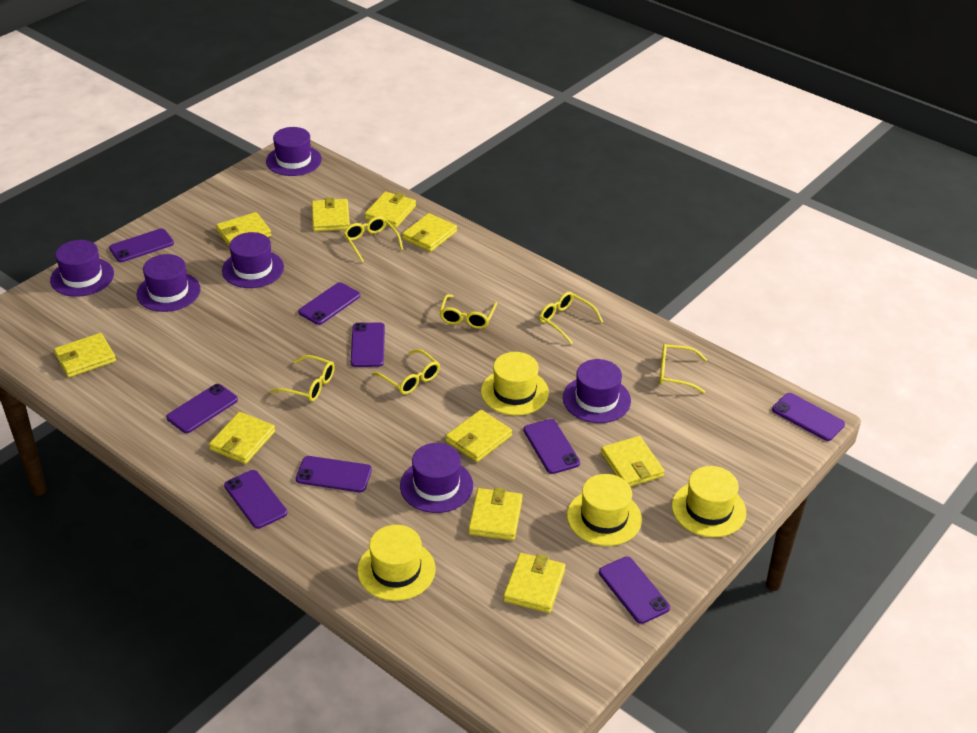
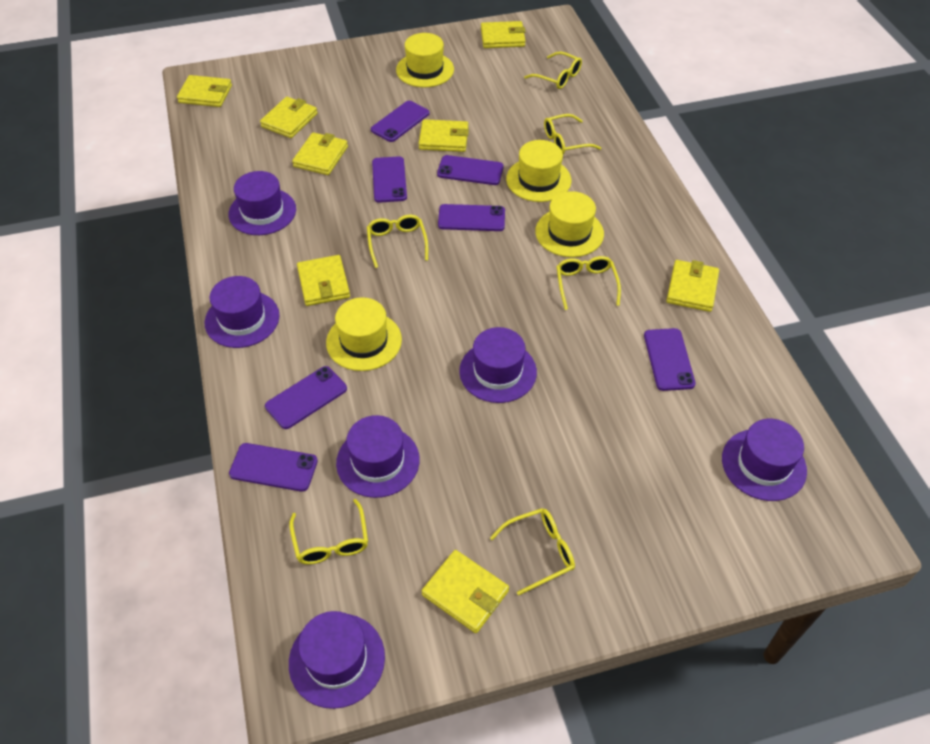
purple phone: 9 -> 7
yellow wallet: 10 -> 8

